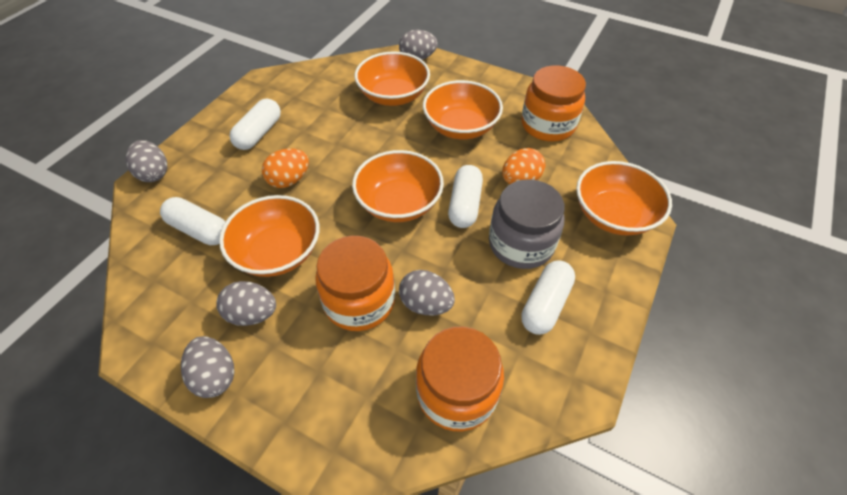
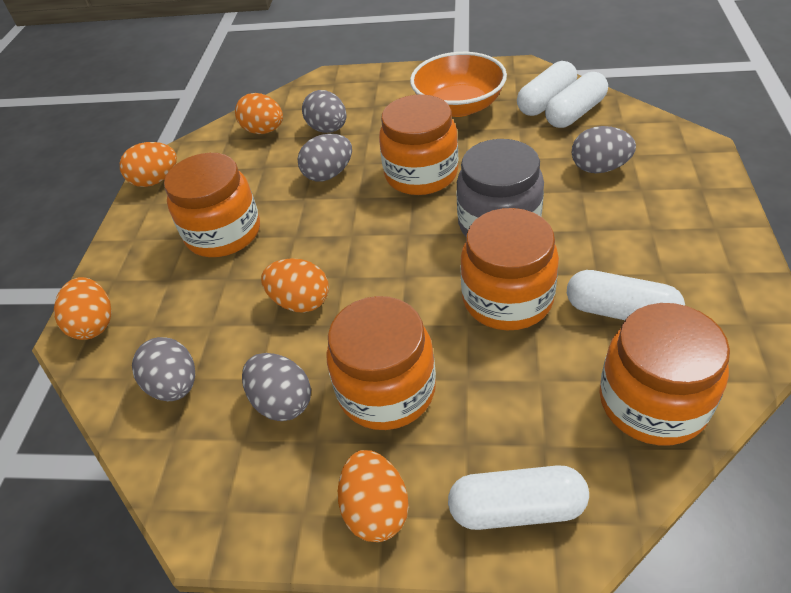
orange bowl: 5 -> 1
orange egg: 2 -> 5
orange jar: 3 -> 5

